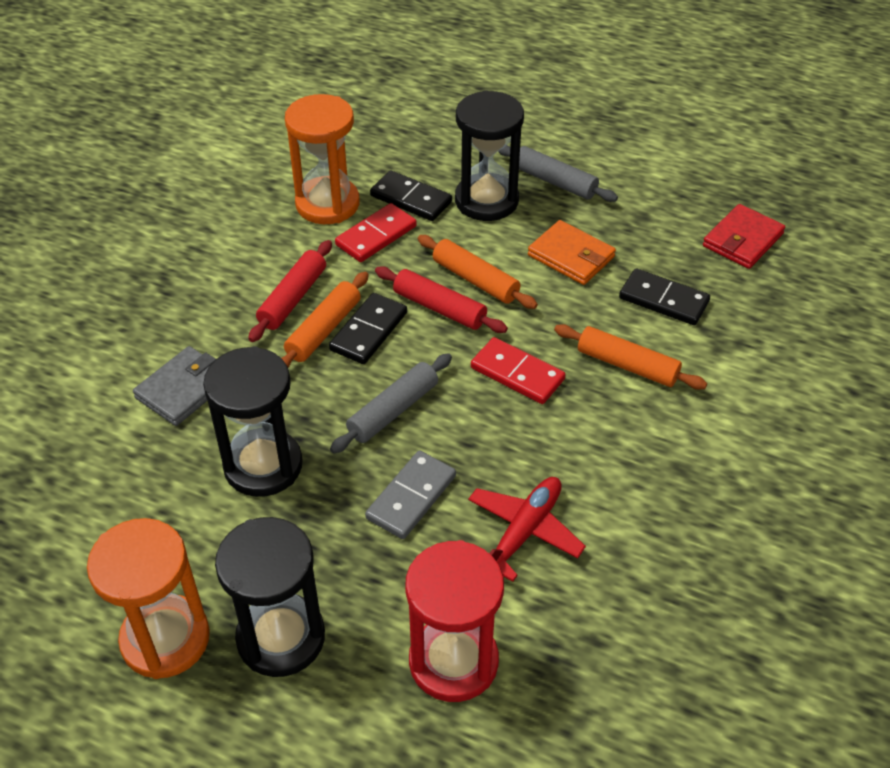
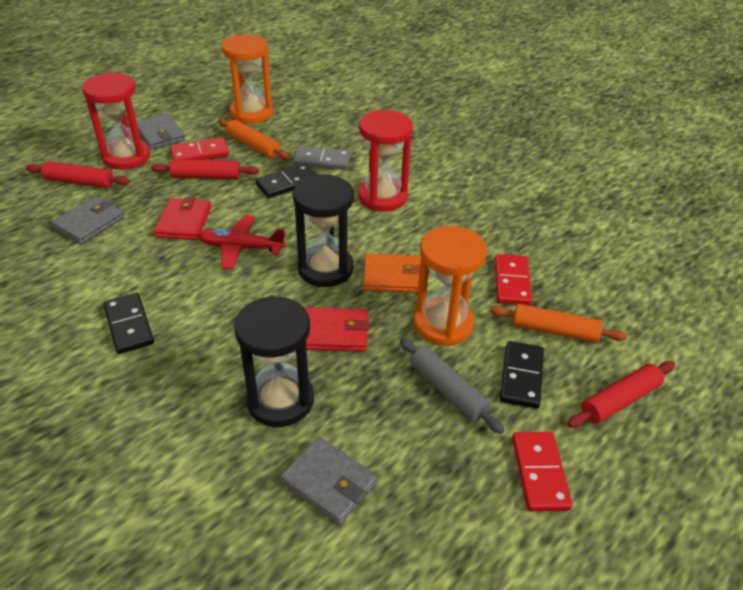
black hourglass: 3 -> 2
grey rolling pin: 2 -> 1
grey wallet: 1 -> 3
orange rolling pin: 3 -> 2
red domino: 2 -> 3
red hourglass: 1 -> 2
red rolling pin: 2 -> 3
red wallet: 1 -> 2

